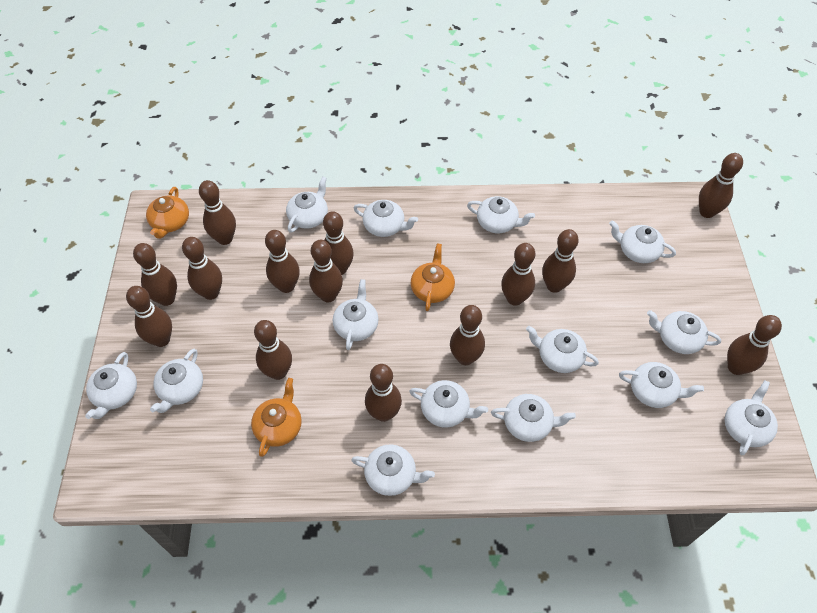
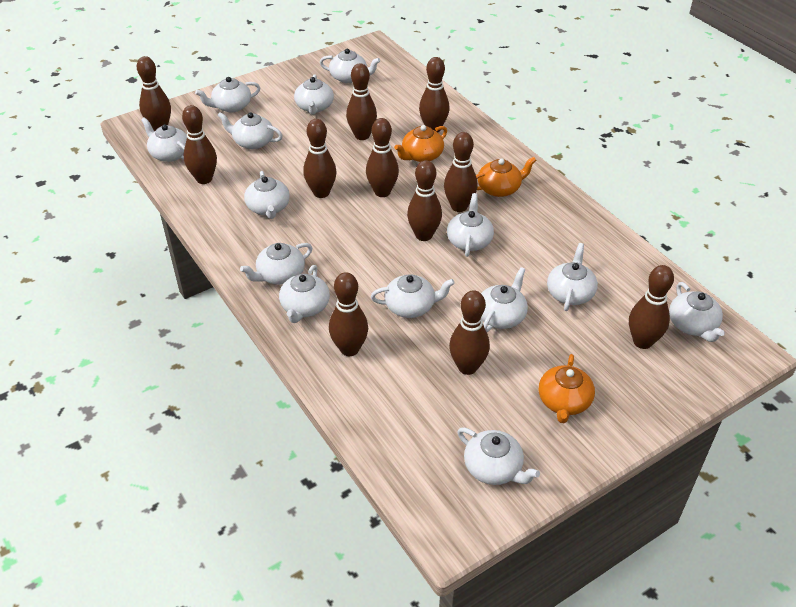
brown bowling pin: 14 -> 11

